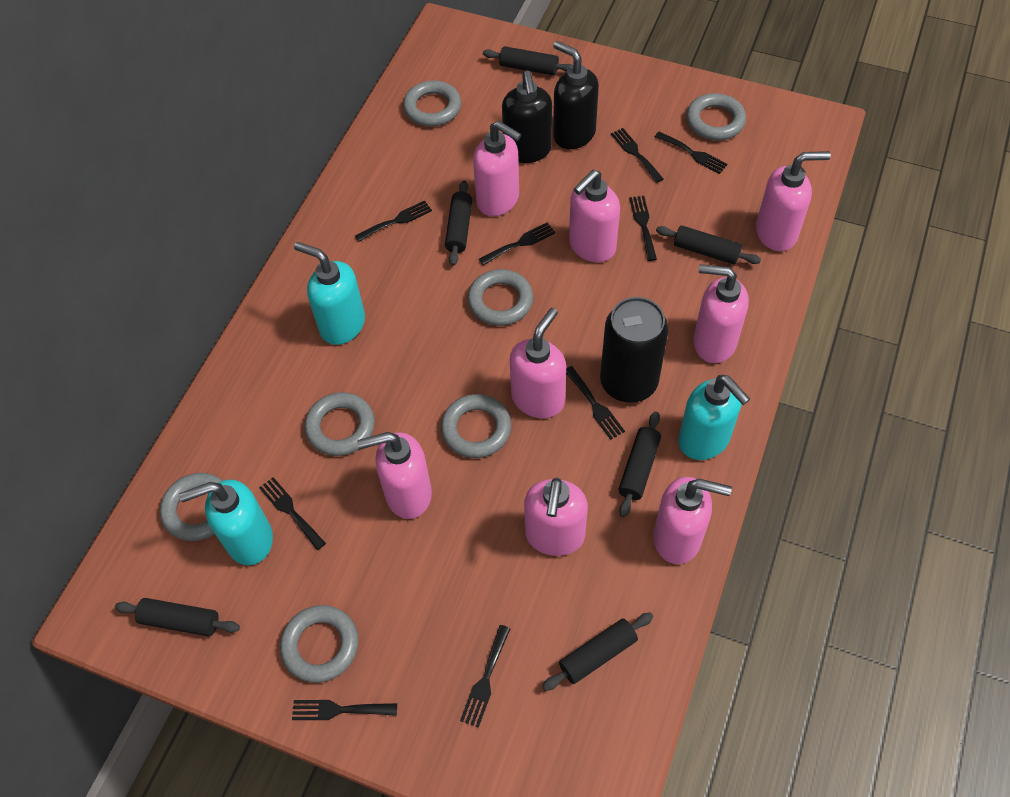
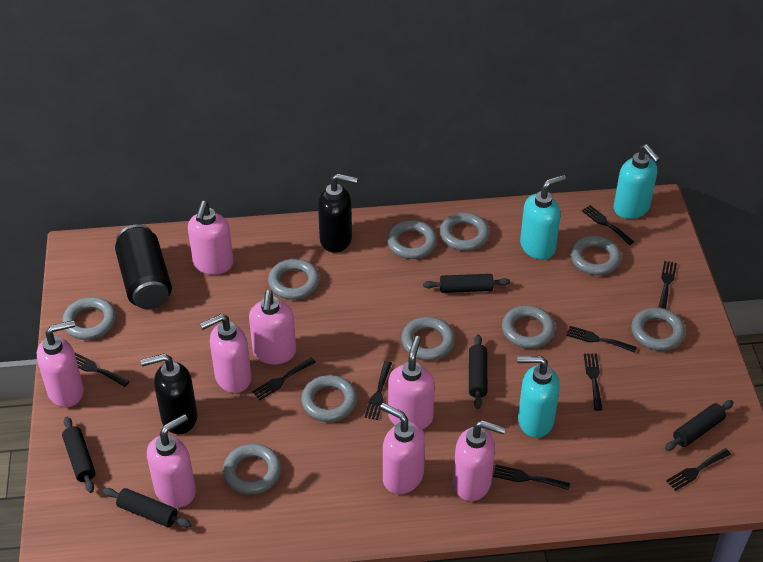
black rolling pin: 6 -> 5
grey ring: 7 -> 10

